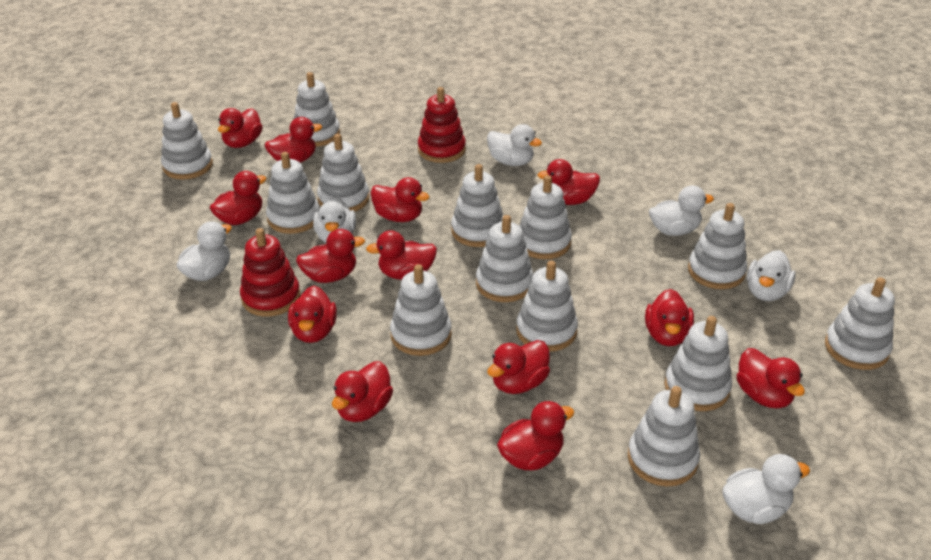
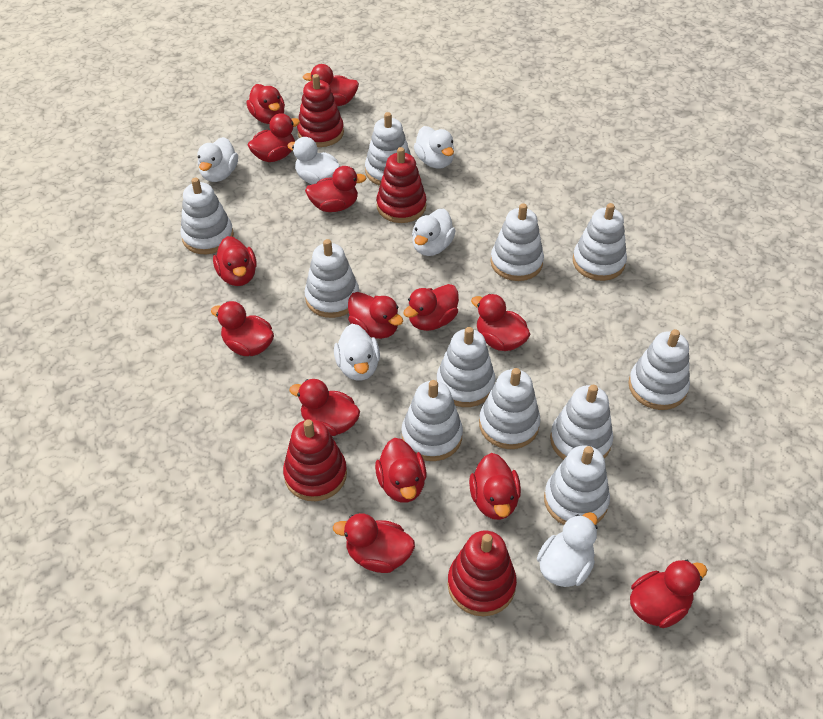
red duck: 13 -> 14
red stacking toy: 2 -> 4
white stacking toy: 13 -> 11

